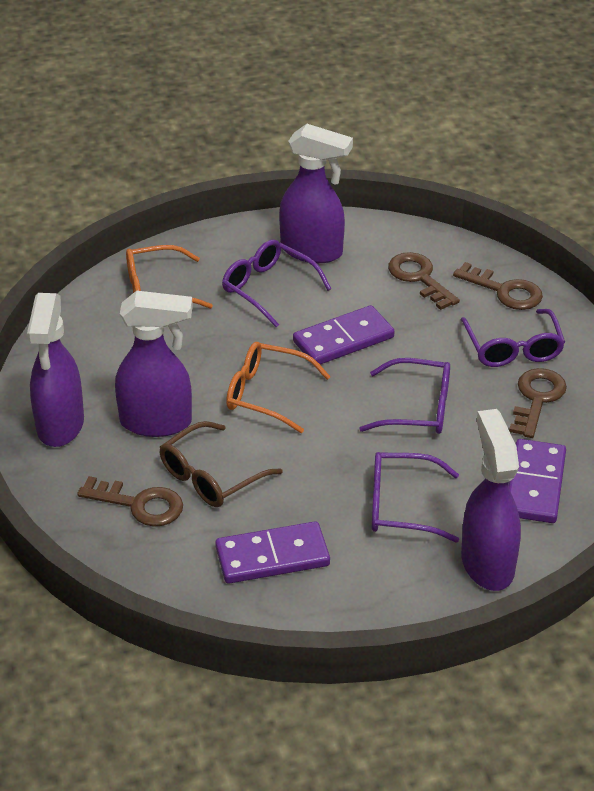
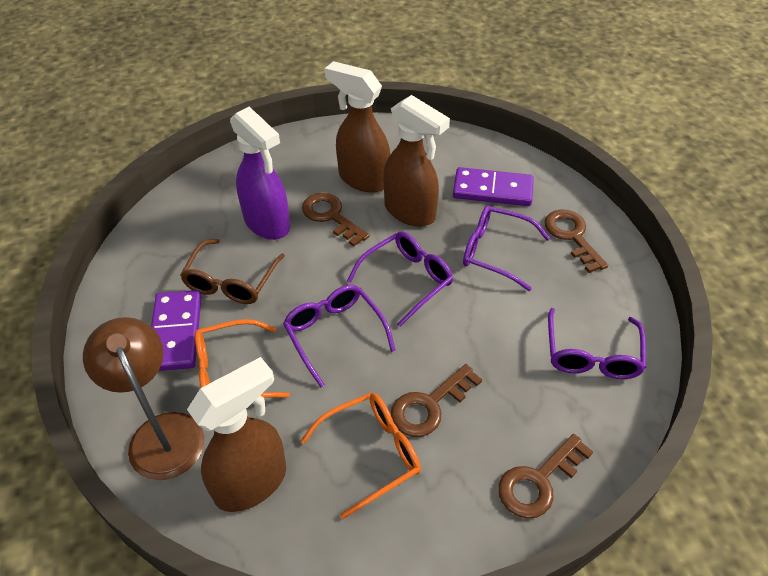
brown lamp: 0 -> 1
brown spray bottle: 0 -> 3
purple domino: 3 -> 2
purple spray bottle: 4 -> 1

